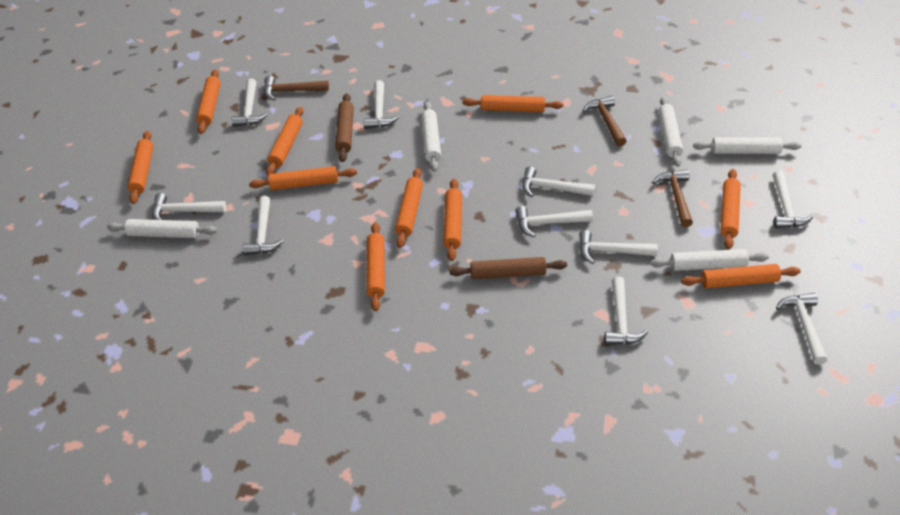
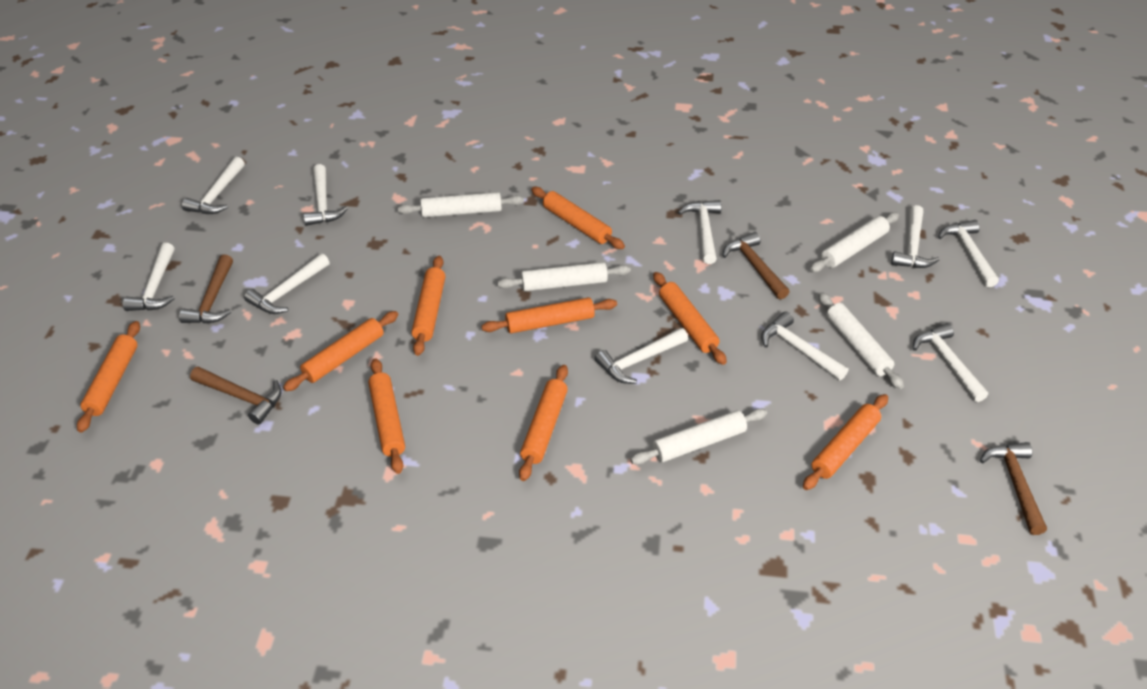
brown hammer: 3 -> 4
brown rolling pin: 2 -> 0
orange rolling pin: 10 -> 9

